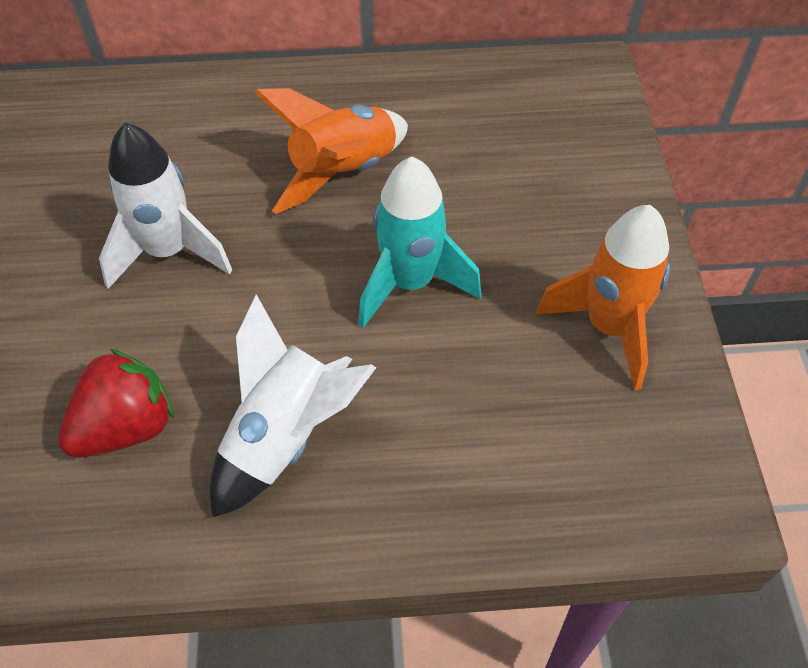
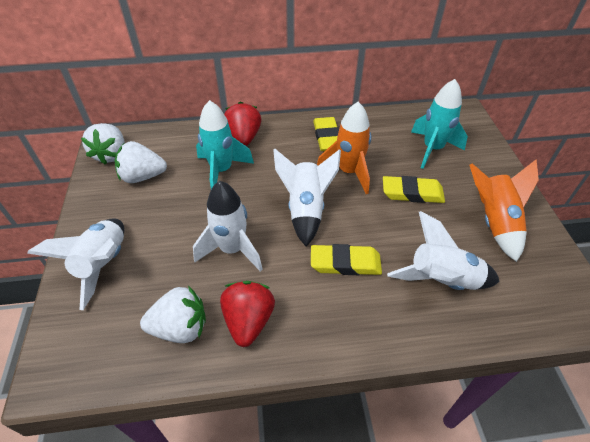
red strawberry: 1 -> 2
turquoise rocket: 1 -> 2
white rocket: 2 -> 4
white strawberry: 0 -> 3
yellow eraser: 0 -> 3

